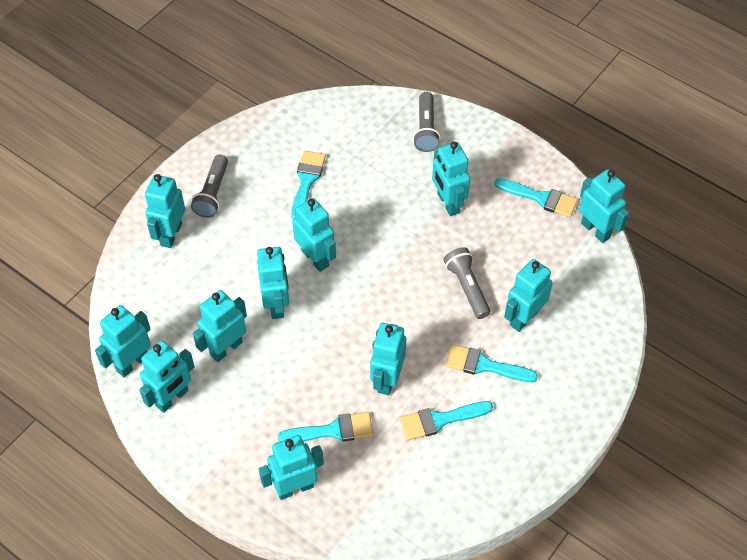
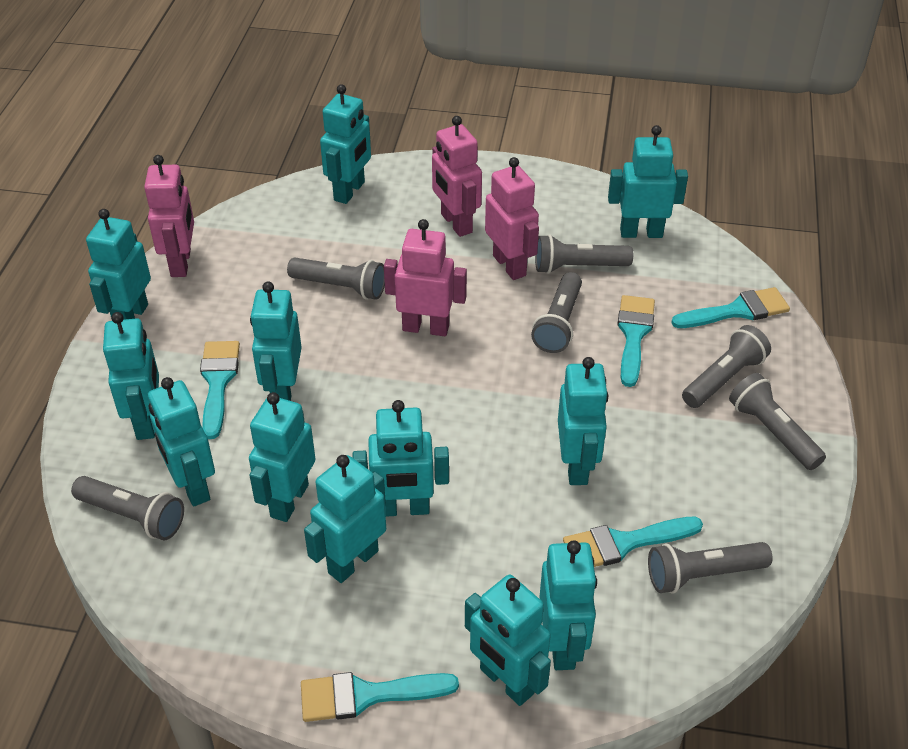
grey flashlight: 3 -> 7
pink robot: 0 -> 4
turquoise robot: 11 -> 12

